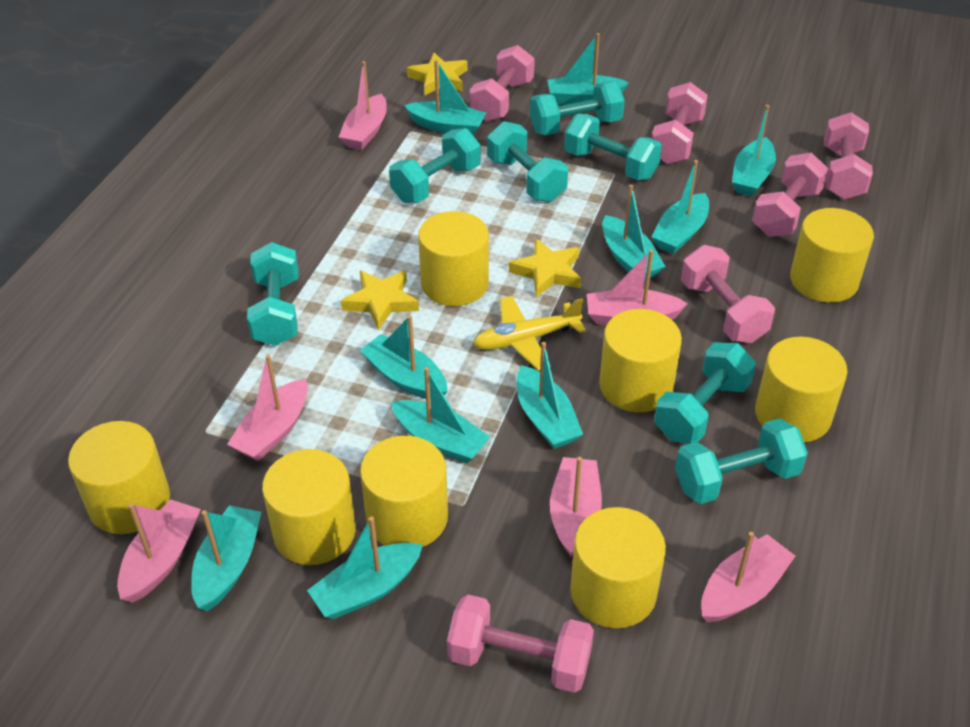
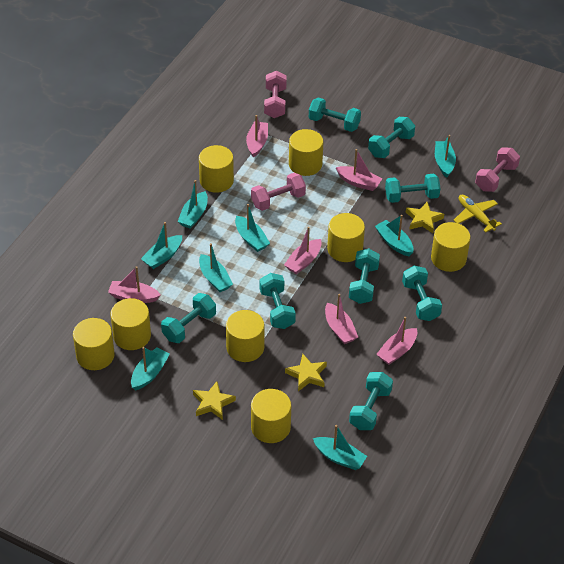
pink dumbbell: 6 -> 3
turquoise boat: 10 -> 8
turquoise dumbbell: 7 -> 8

